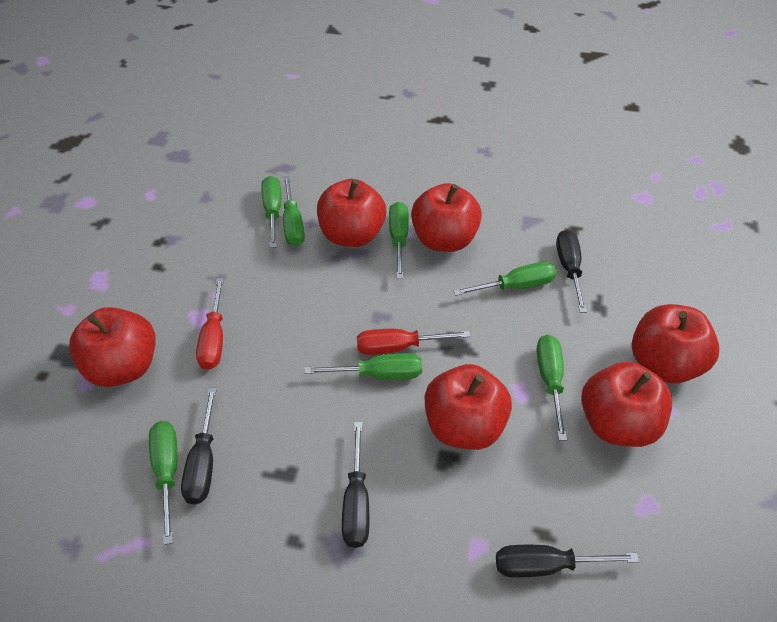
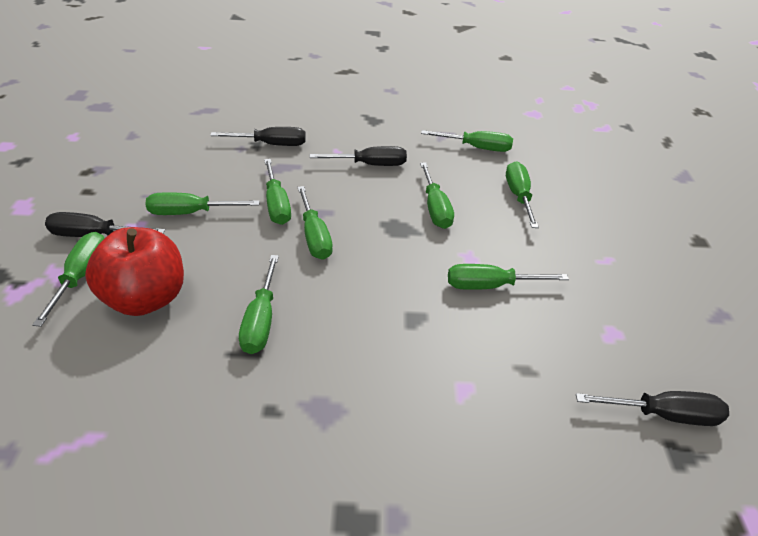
green screwdriver: 7 -> 9
red apple: 6 -> 1
red screwdriver: 2 -> 0

